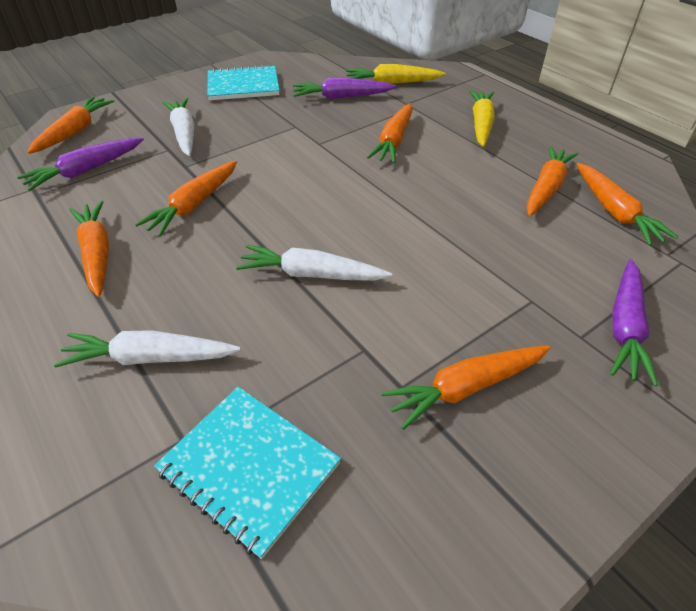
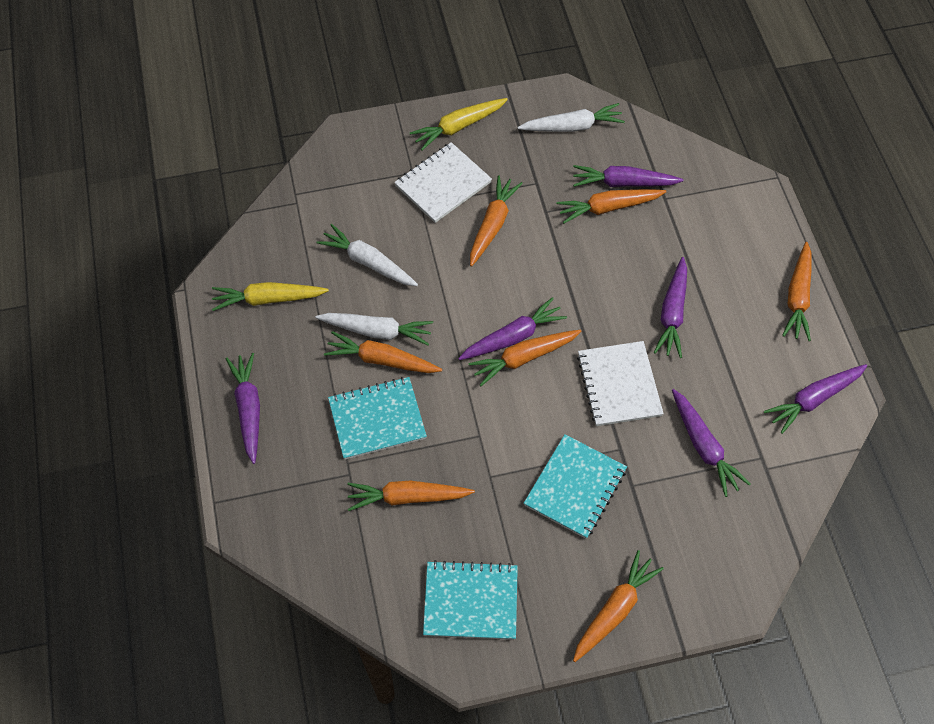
purple carrot: 3 -> 6
turquoise notebook: 2 -> 3
white notebook: 0 -> 2

